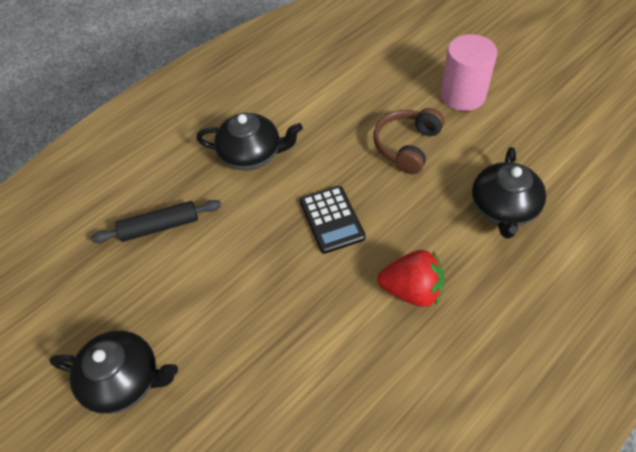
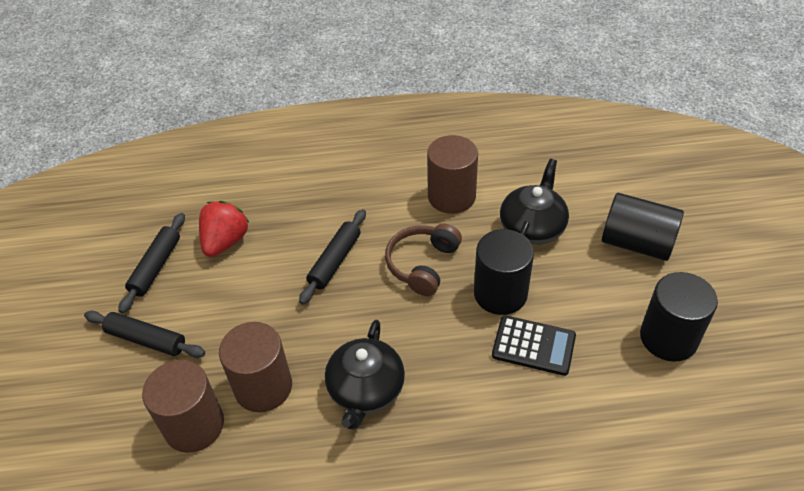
black cylinder: 0 -> 3
black rolling pin: 1 -> 3
black teapot: 3 -> 2
brown cylinder: 0 -> 3
pink cylinder: 1 -> 0

